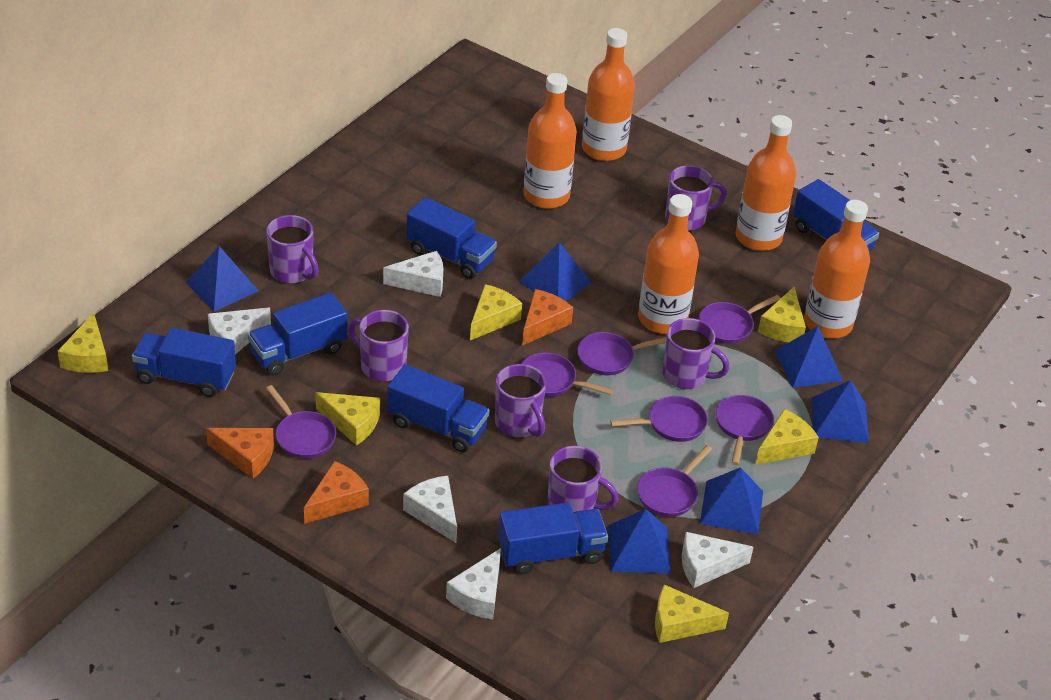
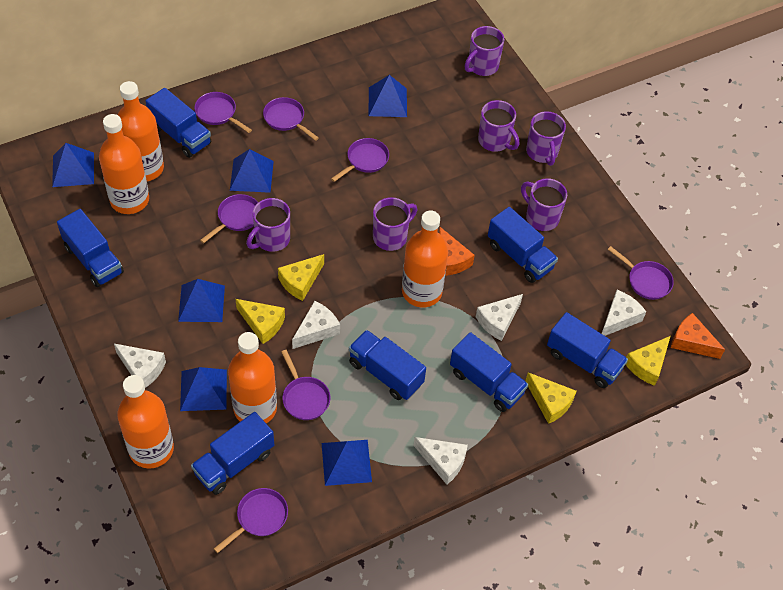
blue truck: 6 -> 7
orange cheese: 3 -> 2
yellow cheese: 6 -> 4

